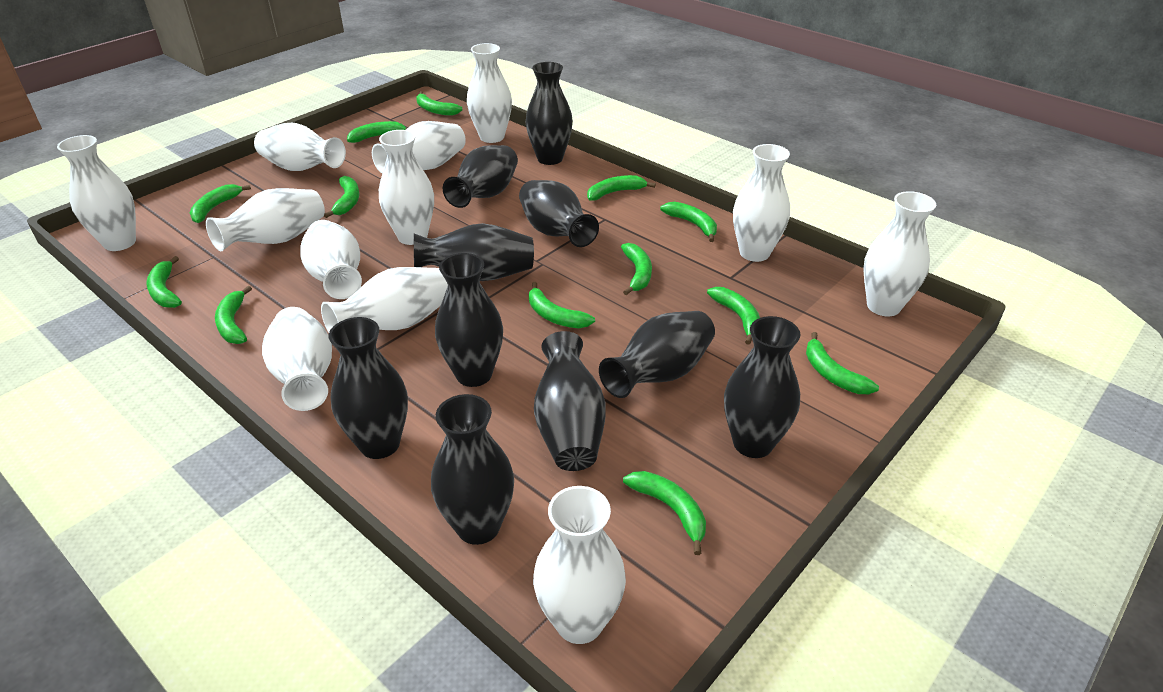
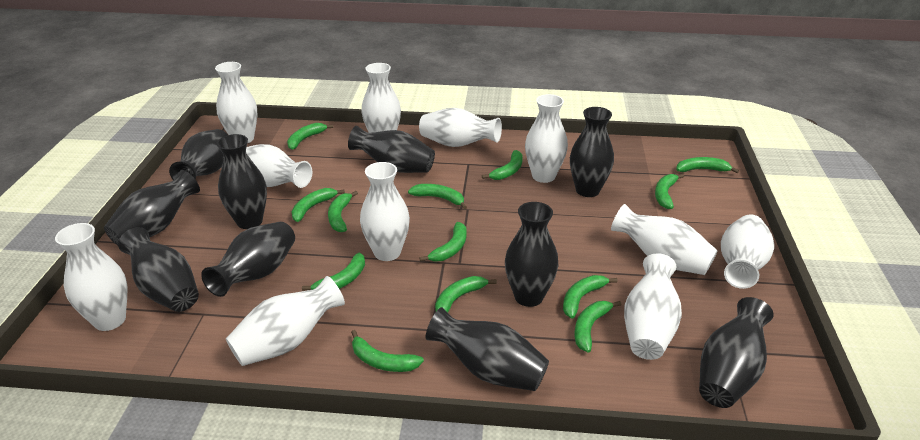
white vase: 12 -> 11

